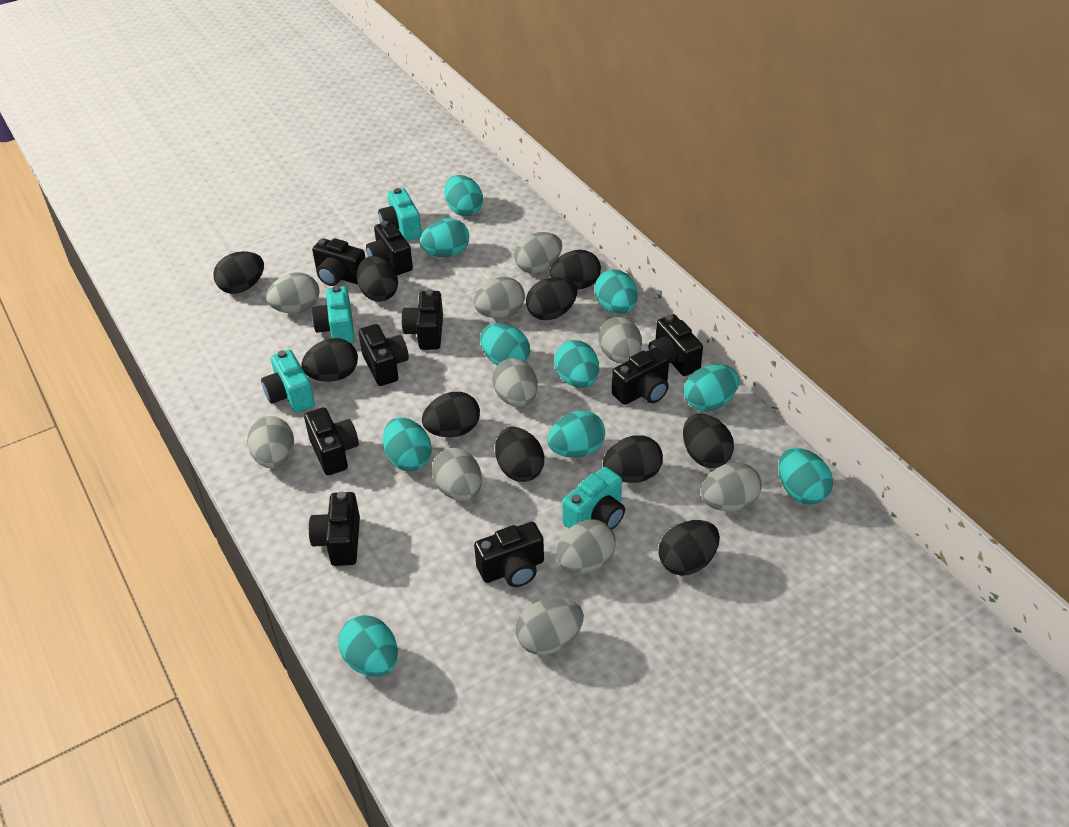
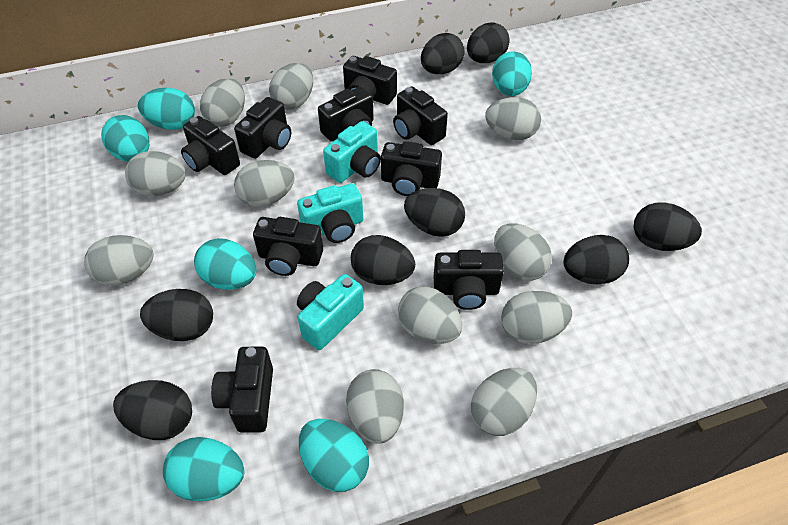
black egg: 10 -> 8
grey egg: 10 -> 11
turquoise camera: 4 -> 3
turquoise egg: 10 -> 6

